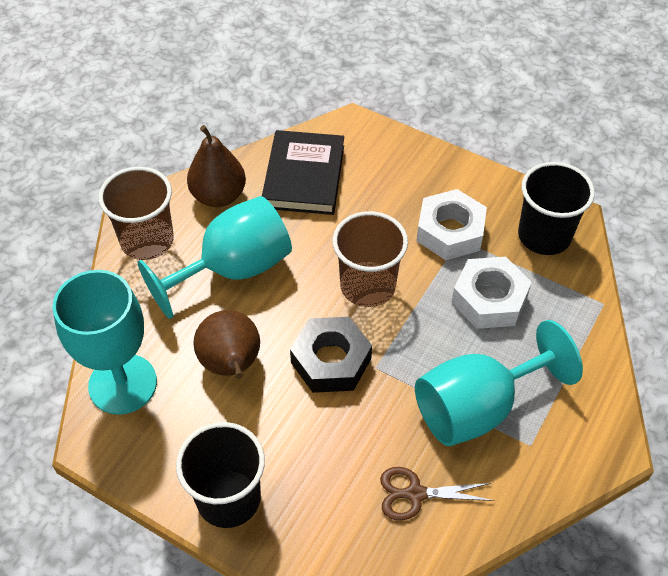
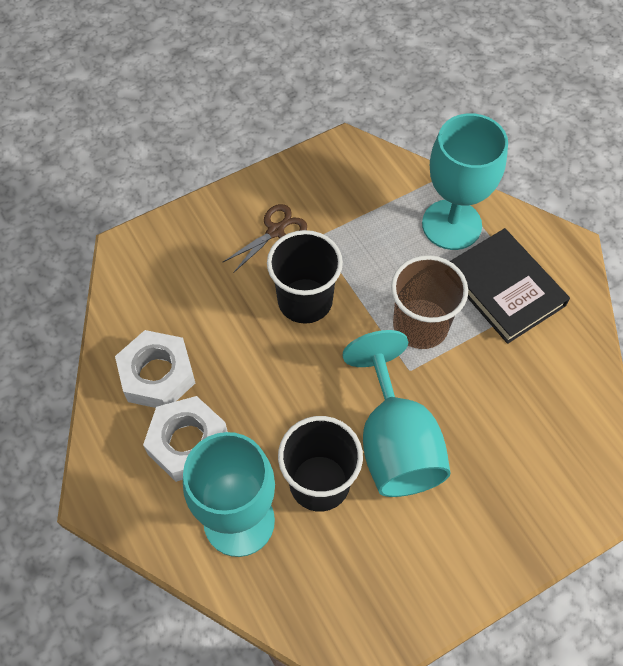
black nut: 1 -> 0
brown cup: 2 -> 1
brown pear: 2 -> 0

